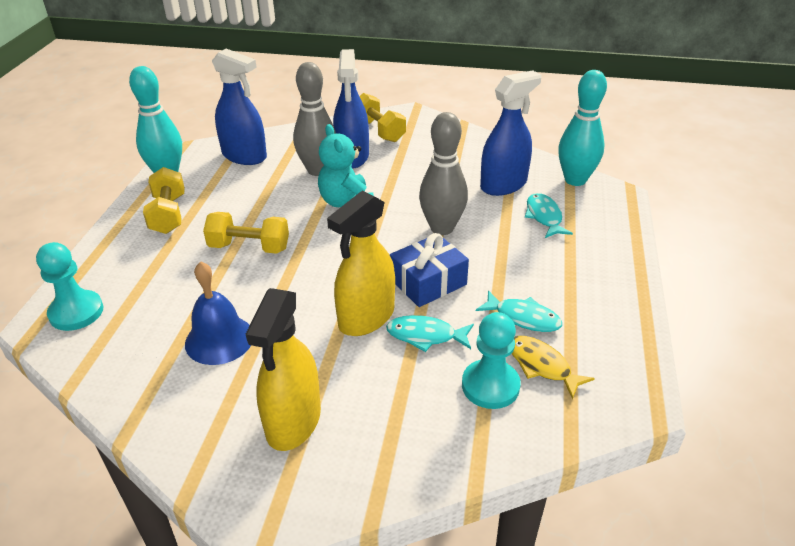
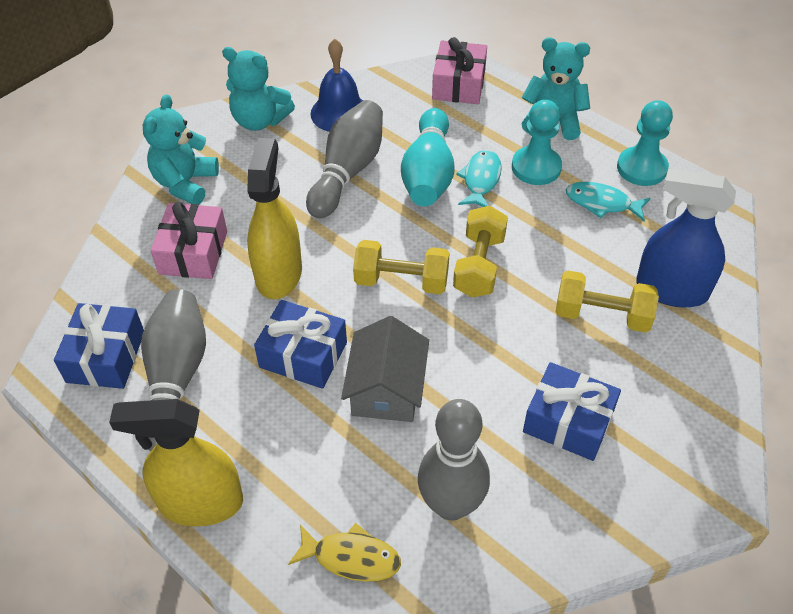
blue gift: 1 -> 3
blue spray bottle: 3 -> 1
grey bowling pin: 2 -> 3
grey house: 0 -> 1
pink gift: 0 -> 2
turquoise bowling pin: 2 -> 1
turquoise fish: 3 -> 2
turquoise teddy bear: 1 -> 3

